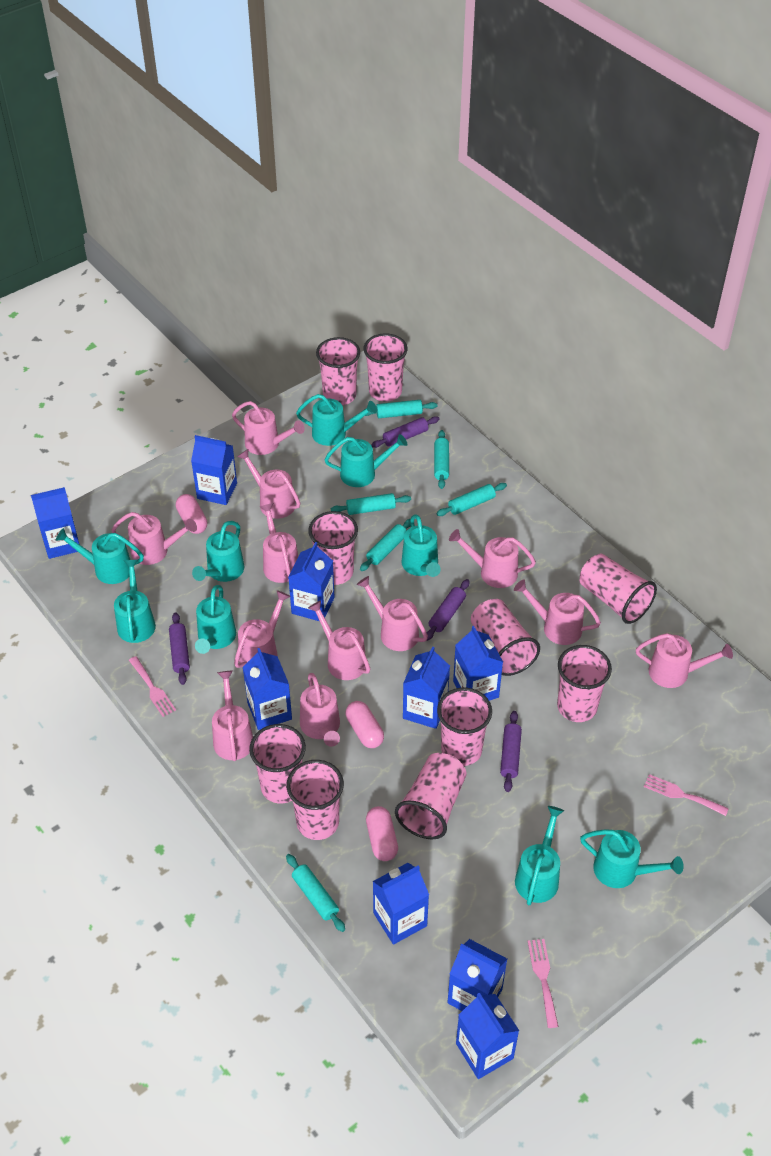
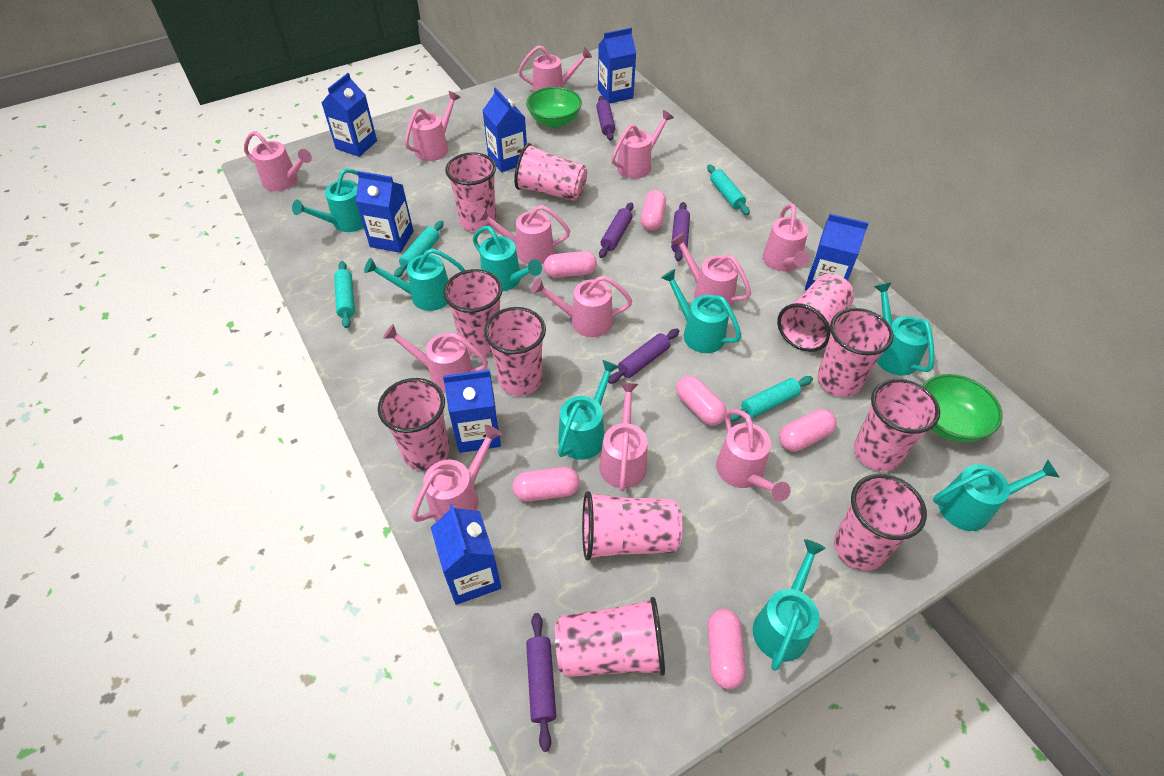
blue carton: 9 -> 7
green bowl: 0 -> 2
pink capsule: 3 -> 6
pink cup: 10 -> 11
pink fork: 3 -> 0
purple rolling pin: 4 -> 5
turquoise rolling pin: 6 -> 4
turquoise watering can: 9 -> 8

